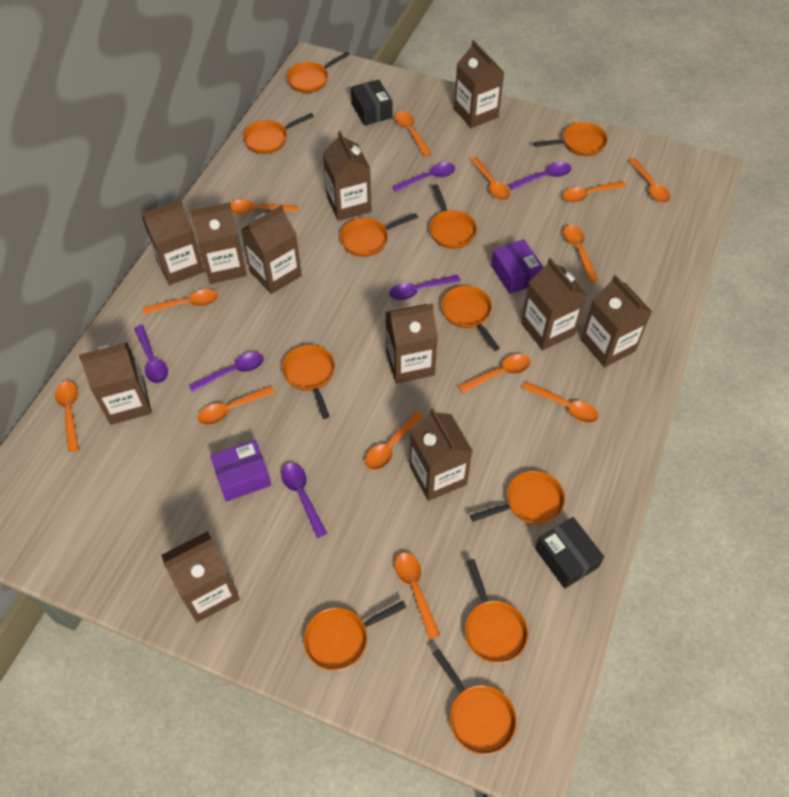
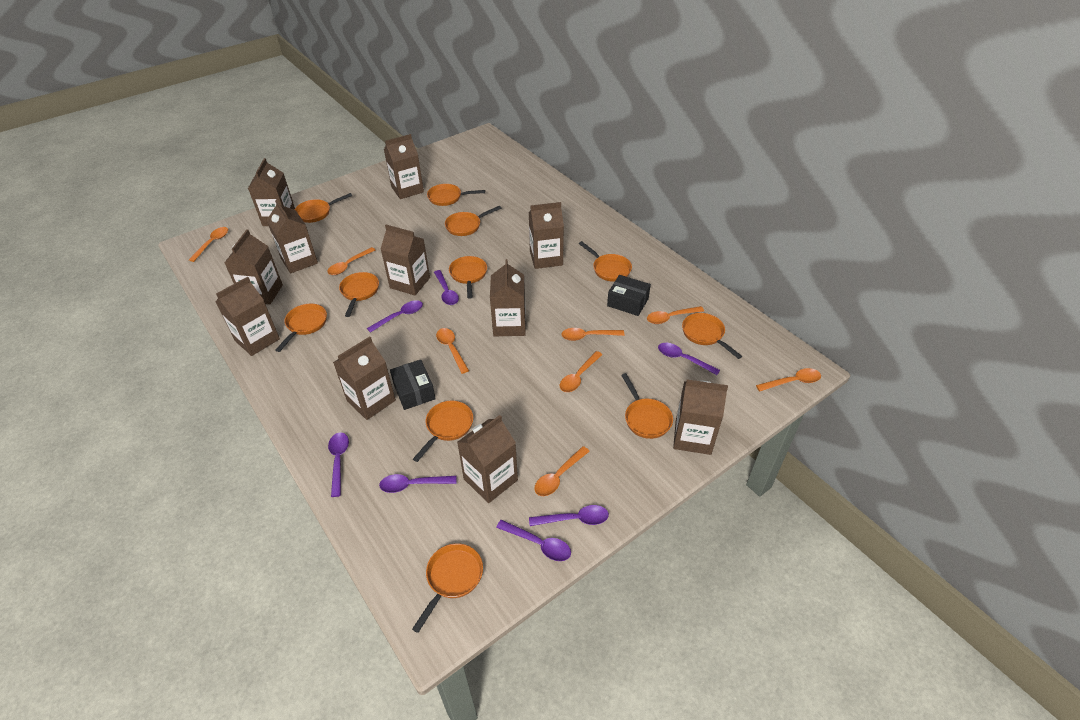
orange spoon: 13 -> 8
purple box: 2 -> 0
purple spoon: 6 -> 7

